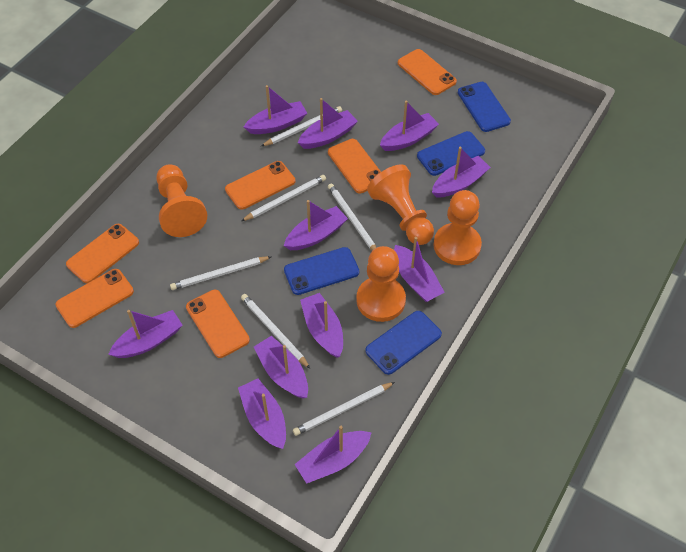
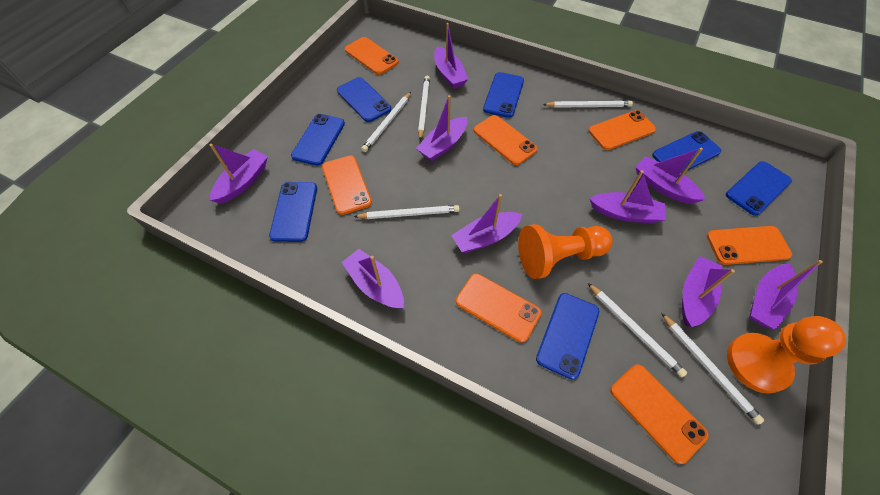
blue phone: 4 -> 7
orange pawn: 4 -> 2
orange phone: 6 -> 7
purple boat: 11 -> 9

